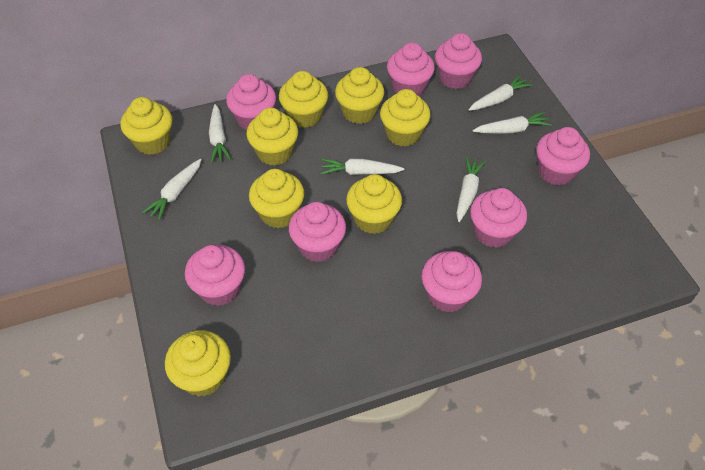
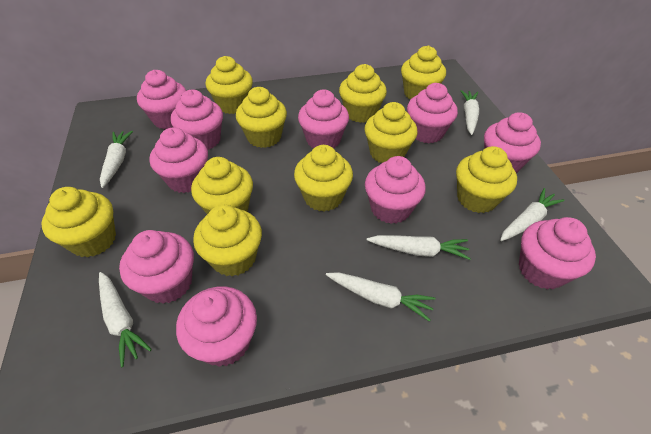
pink cupcake: 8 -> 10
yellow cupcake: 8 -> 10

